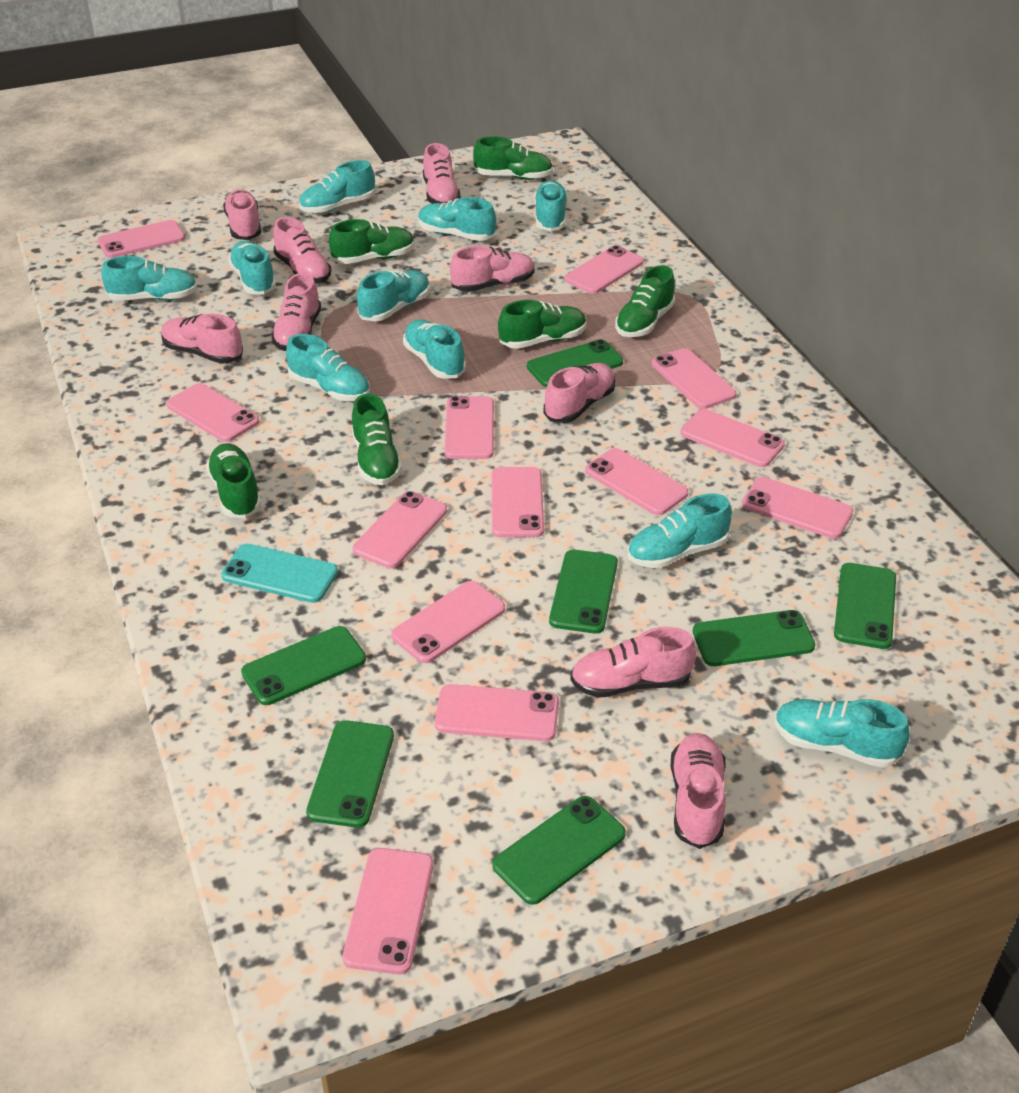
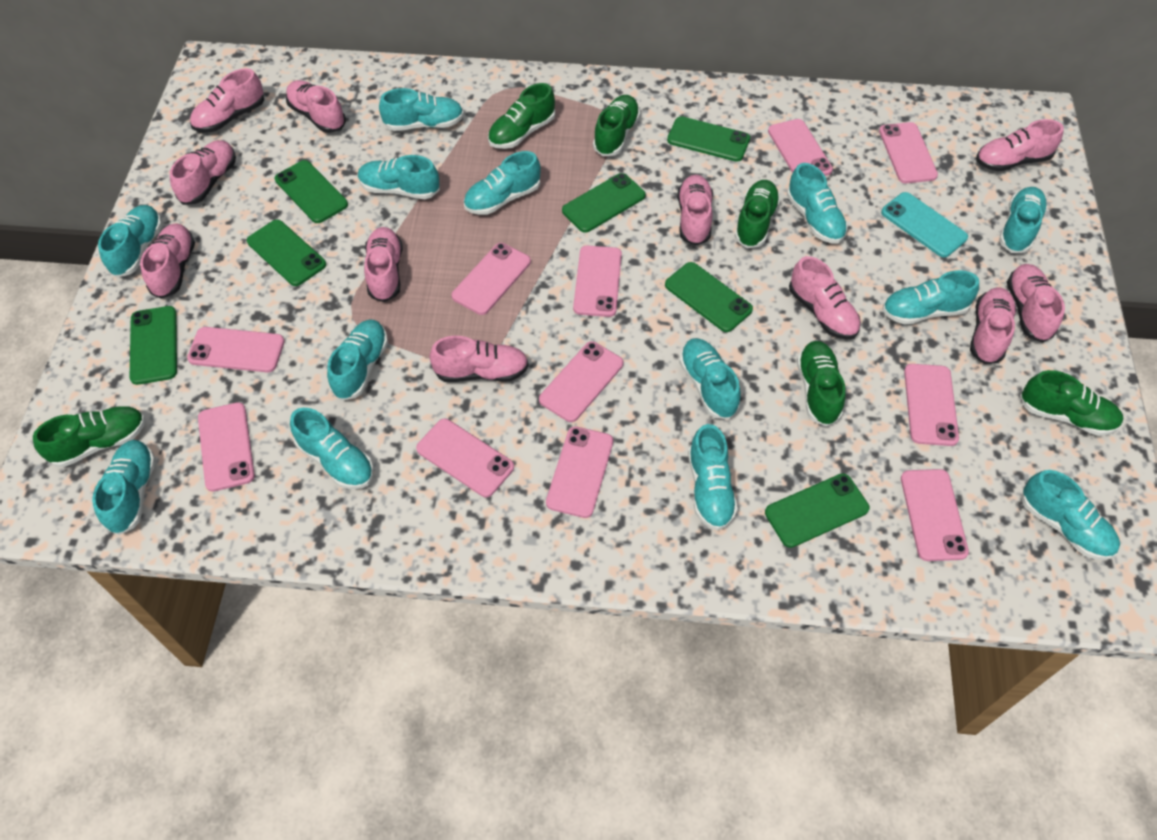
pink phone: 13 -> 11
pink shoe: 9 -> 11
turquoise shoe: 10 -> 13

